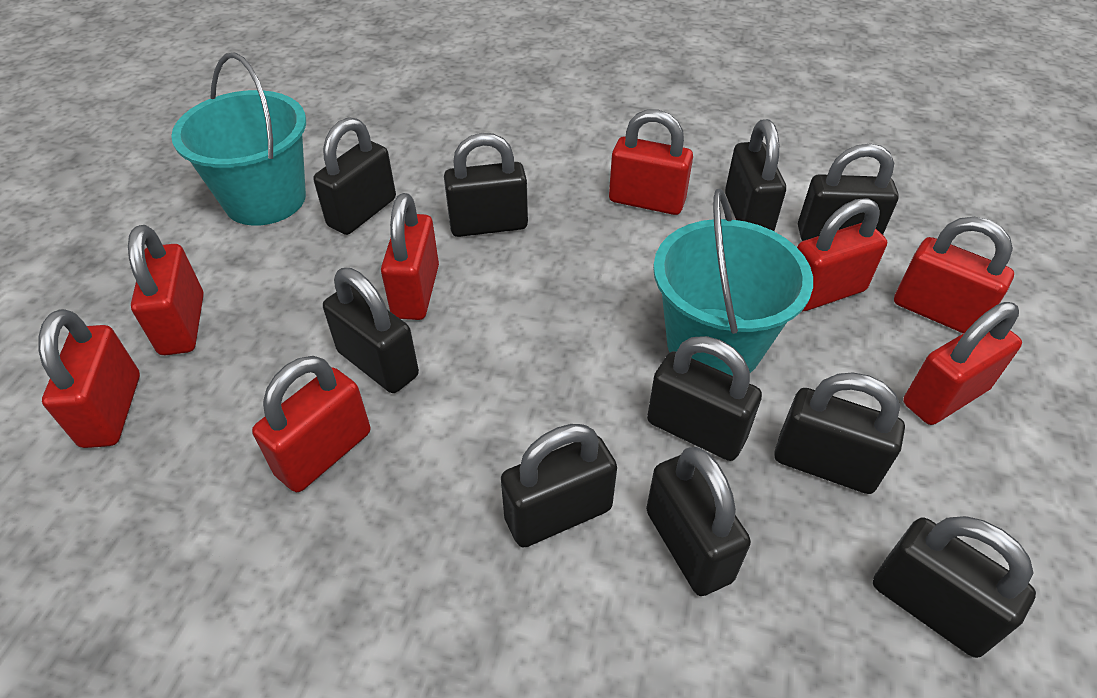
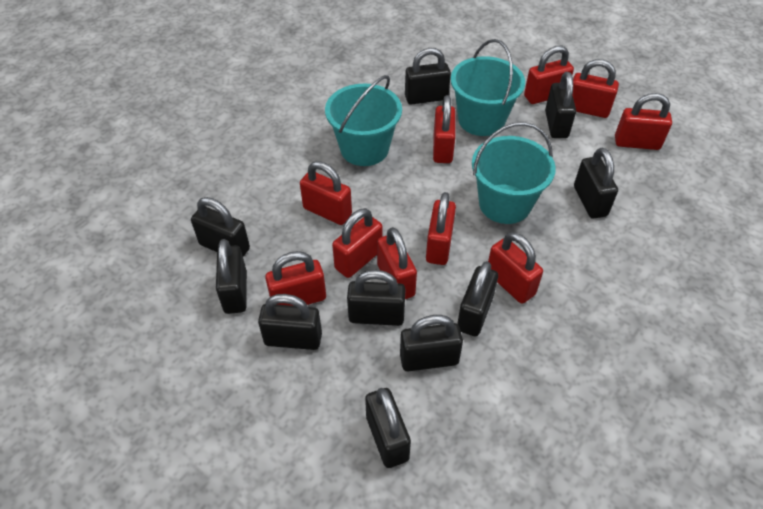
red padlock: 8 -> 10
turquoise bucket: 2 -> 3

